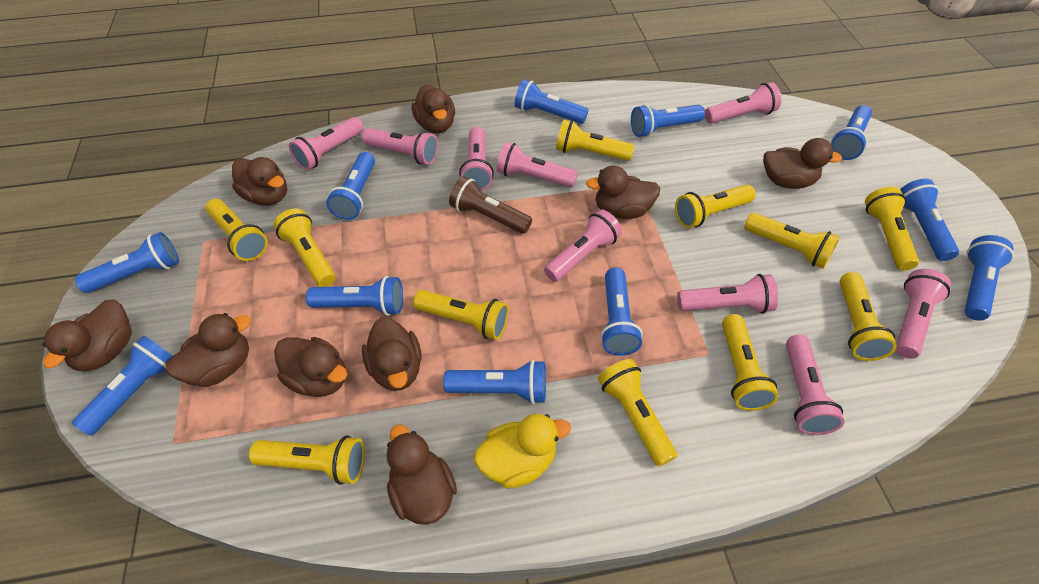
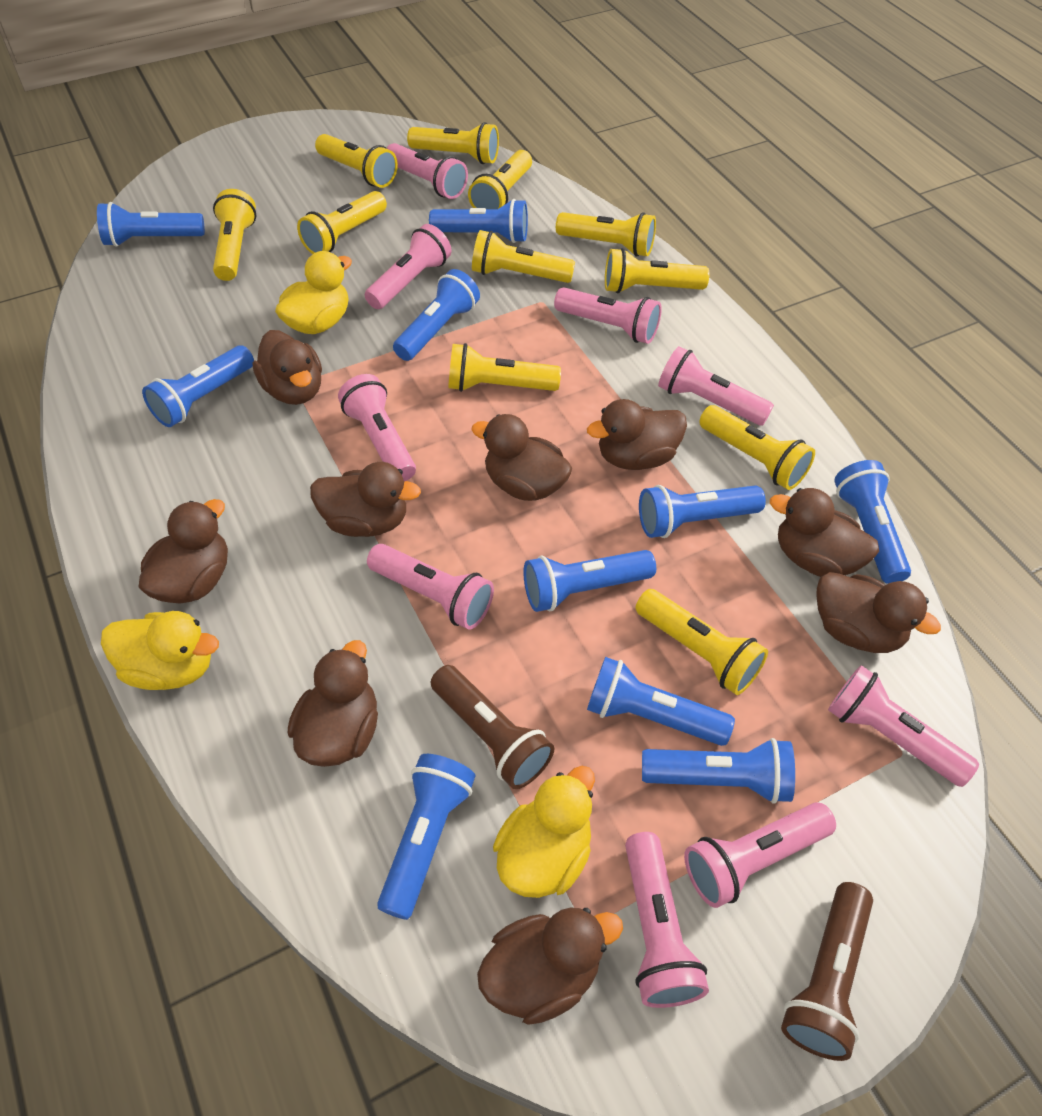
blue flashlight: 11 -> 10
brown flashlight: 1 -> 2
yellow duck: 1 -> 3

